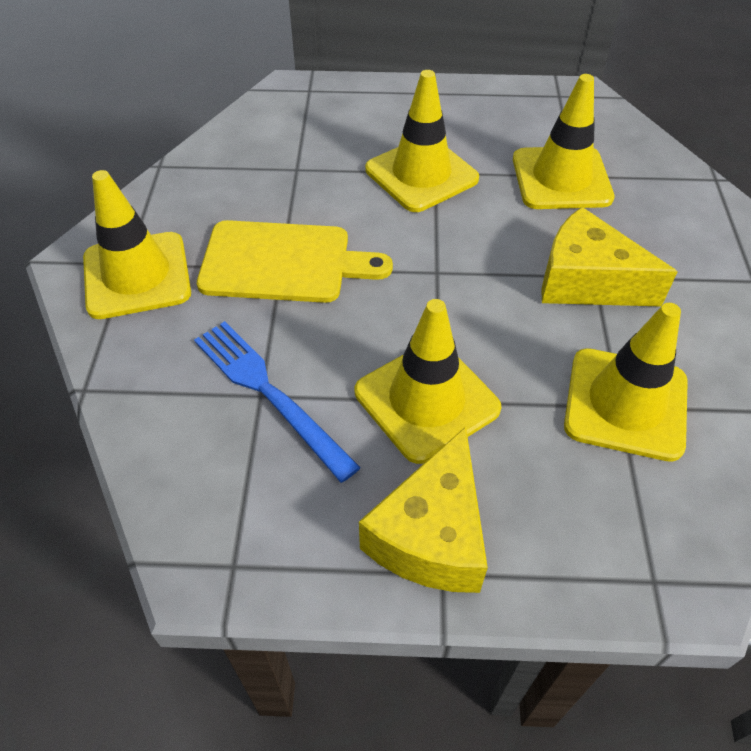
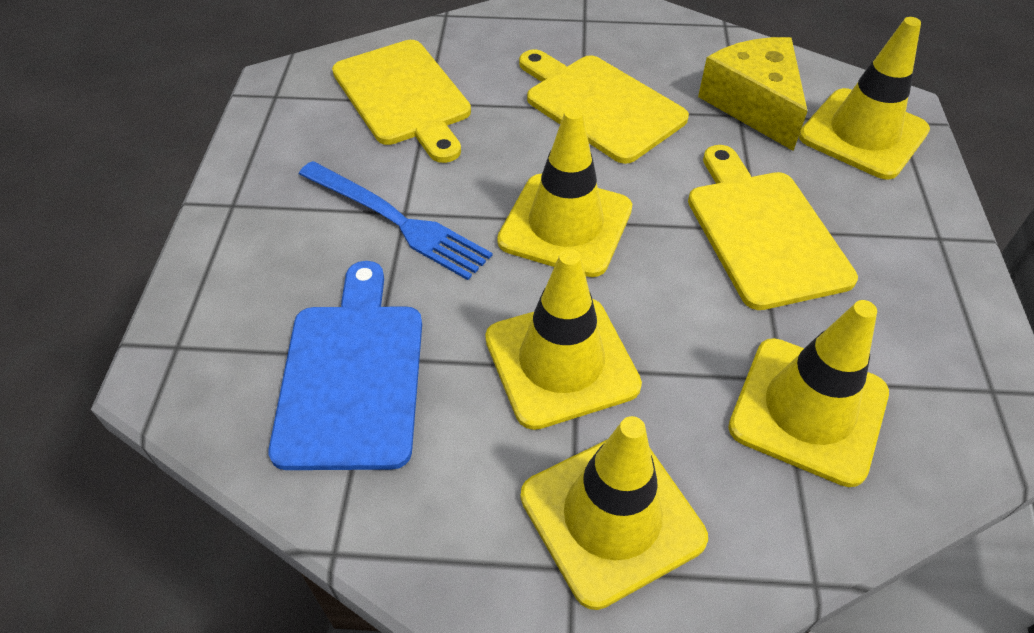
blue cutting board: 0 -> 1
yellow cheese: 2 -> 1
yellow cutting board: 1 -> 3

